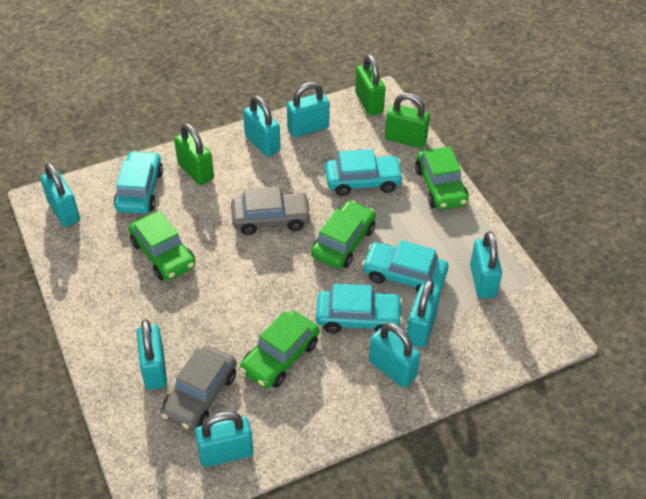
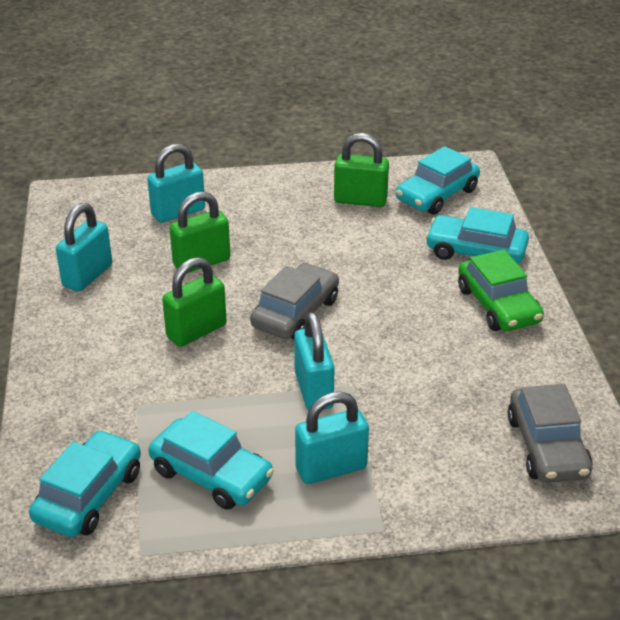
green car: 4 -> 1
turquoise padlock: 8 -> 4

